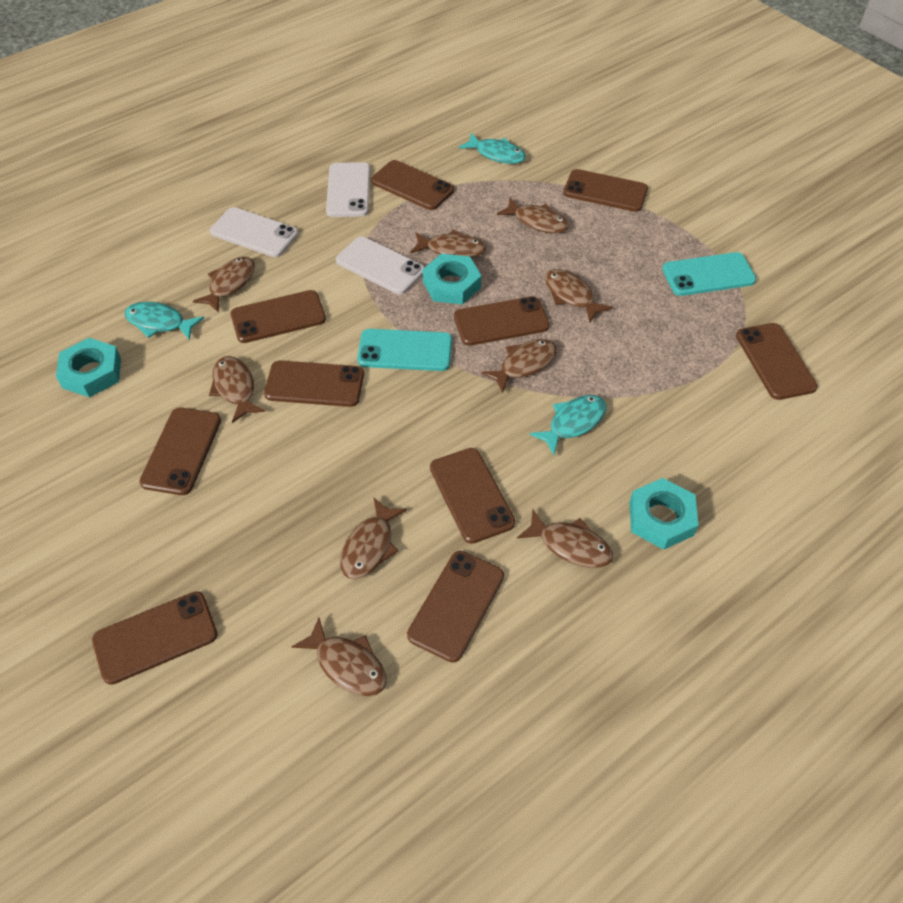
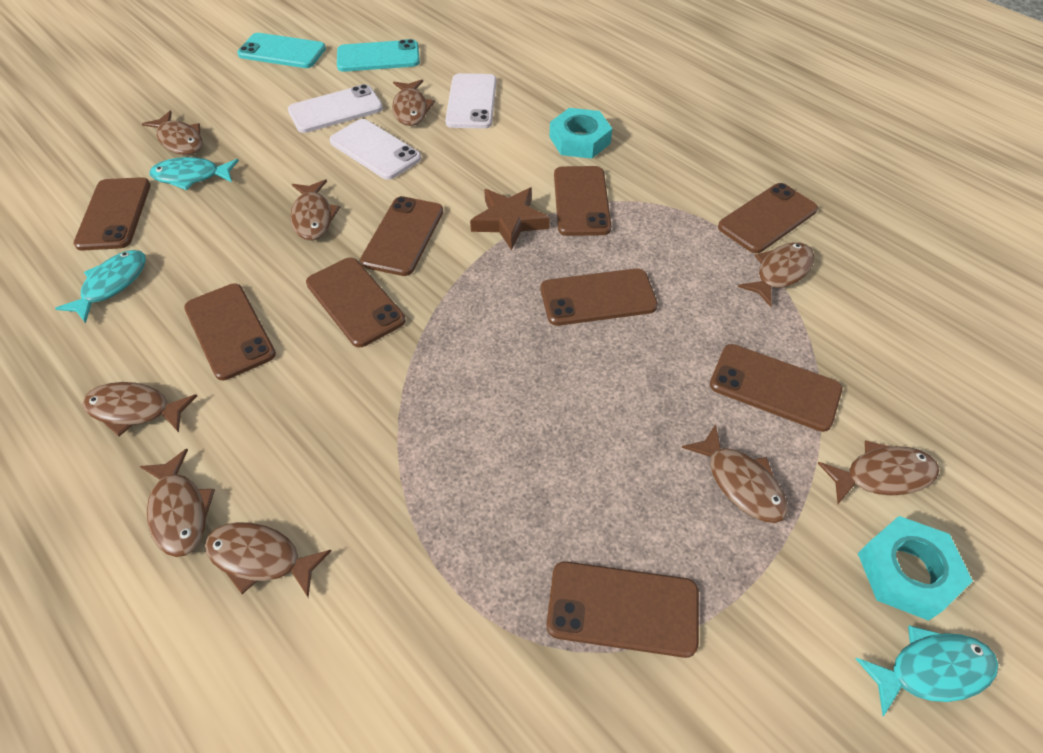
brown phone: 10 -> 9
brown star: 0 -> 1
turquoise nut: 3 -> 2

